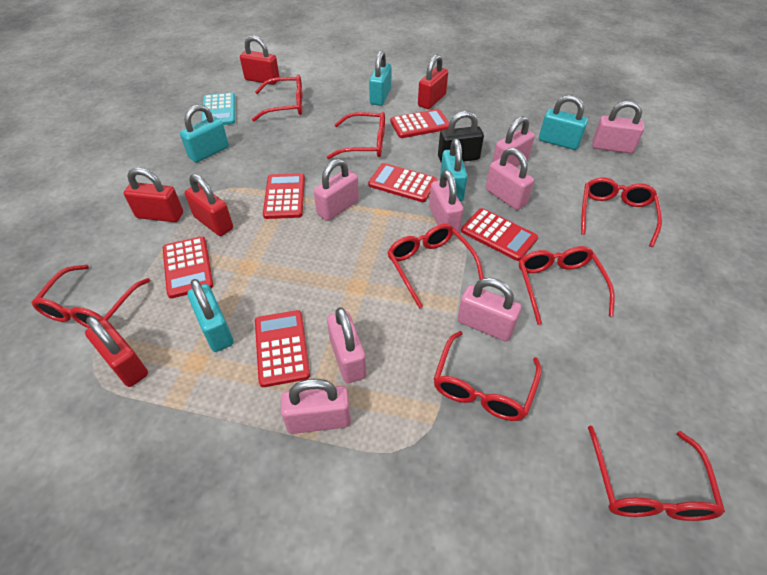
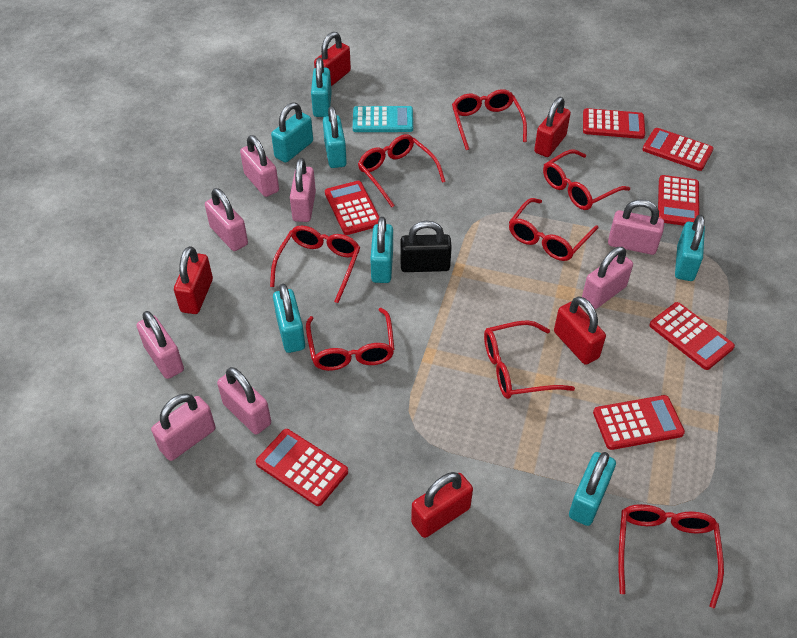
red calculator: 6 -> 7
turquoise padlock: 5 -> 7

